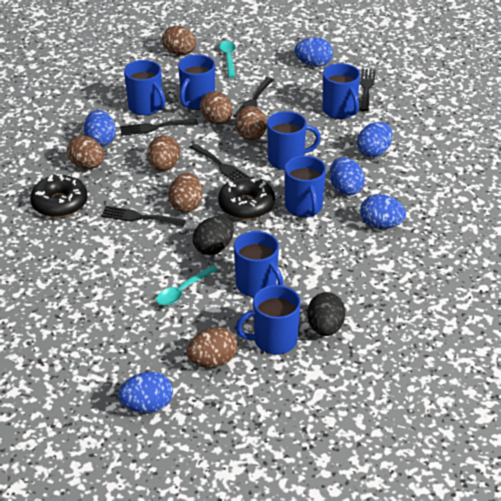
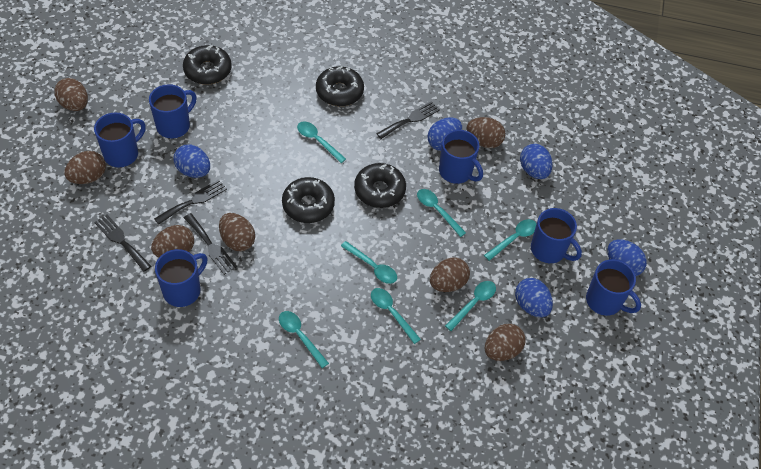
black donut: 2 -> 4
black egg: 2 -> 0
black fork: 5 -> 4
blue egg: 6 -> 5
blue mug: 7 -> 6
turquoise spoon: 2 -> 7

